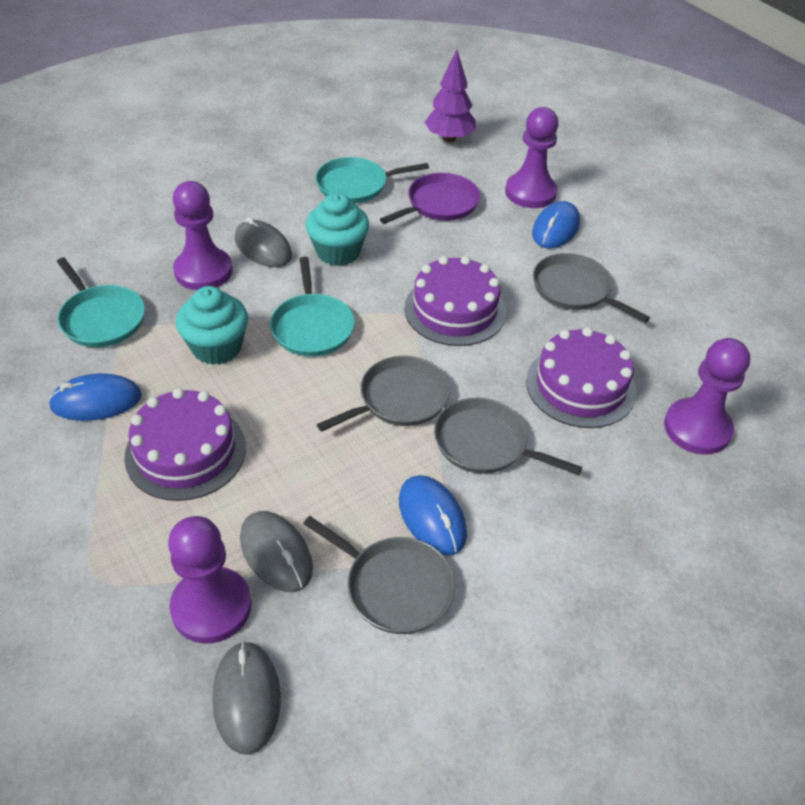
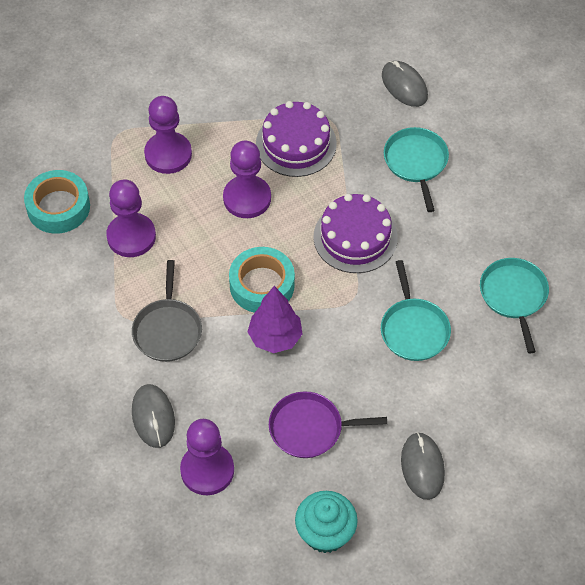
blue mouse: 3 -> 0
grey pan: 4 -> 1
purple cake: 3 -> 2
turquoise cupcake: 2 -> 1
turquoise tape: 0 -> 2

